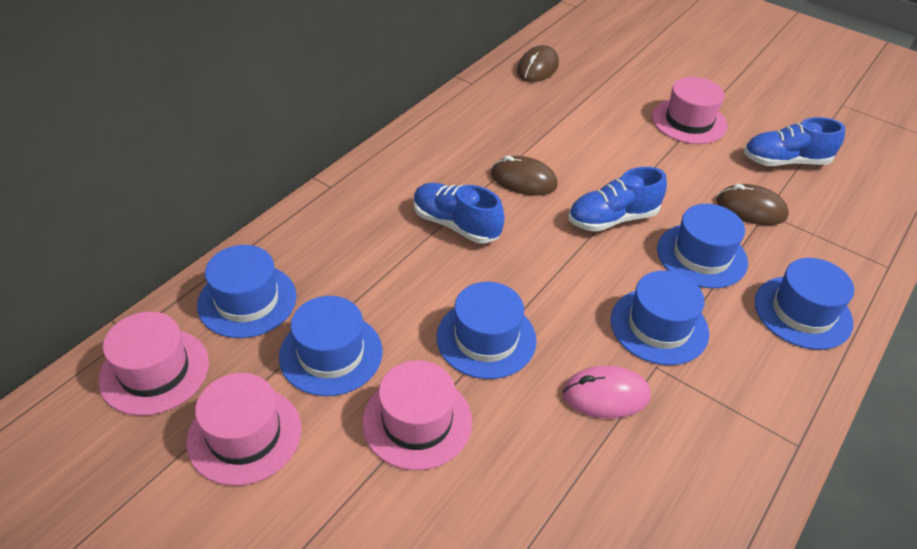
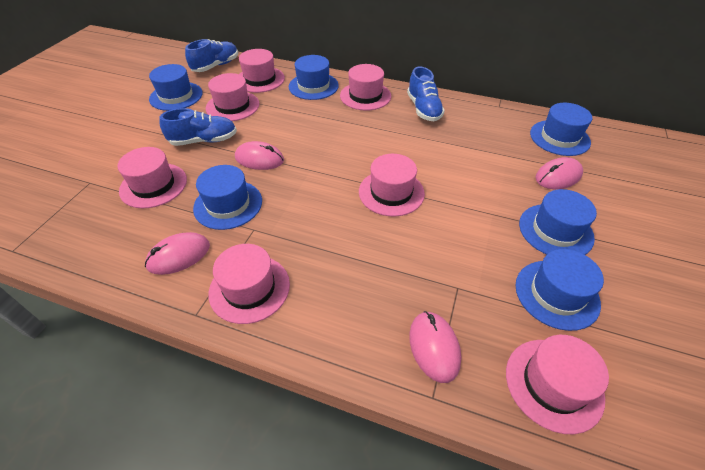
brown mouse: 3 -> 0
pink hat: 4 -> 7
pink mouse: 1 -> 4

